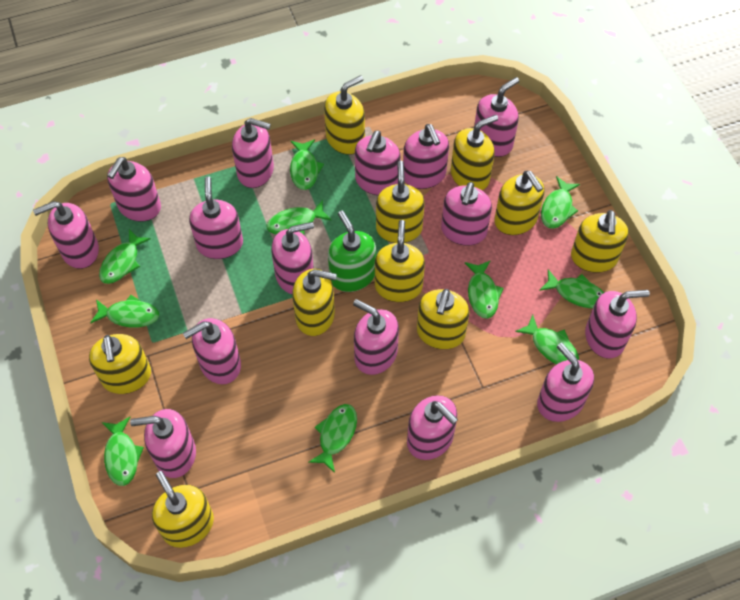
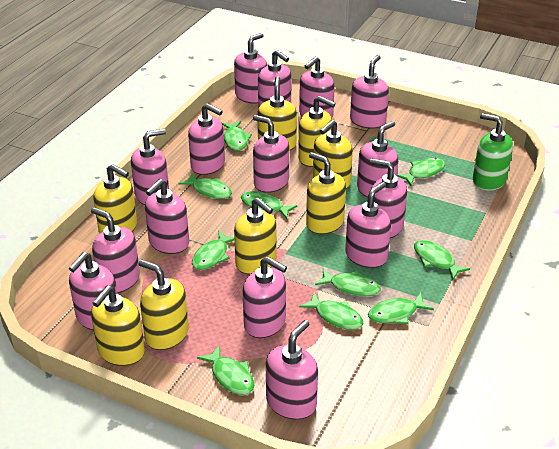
yellow soap dispenser: 10 -> 8

